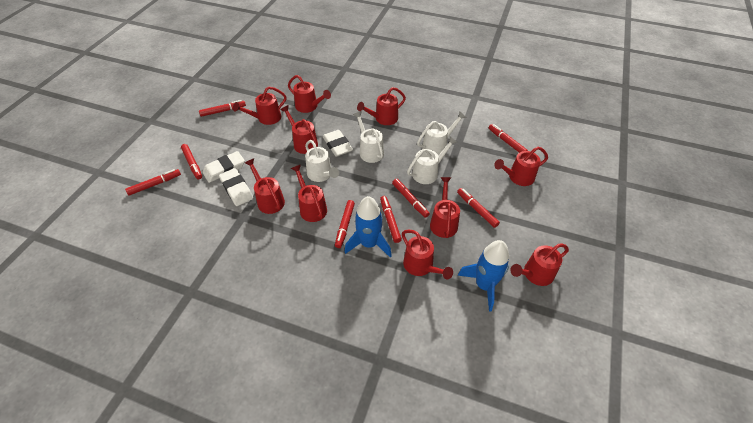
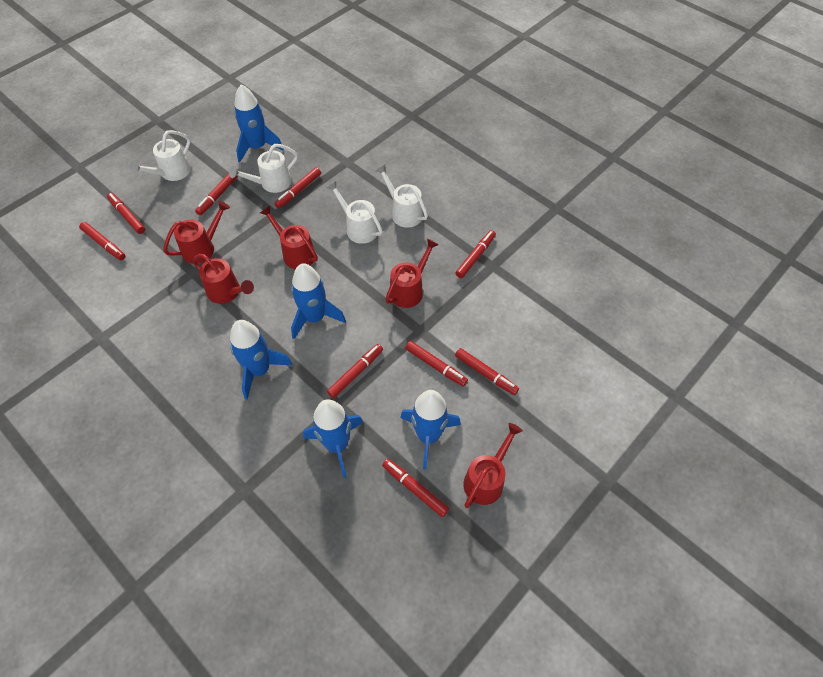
blue rocket: 2 -> 5
red marker: 8 -> 9
red watering can: 10 -> 5
white eraser: 3 -> 0

